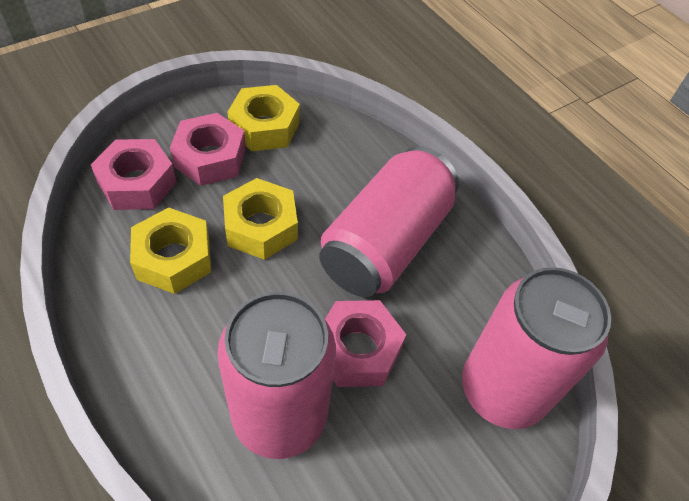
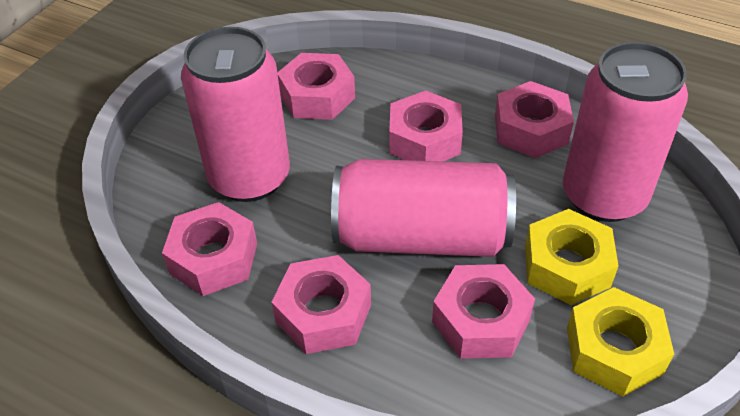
pink nut: 3 -> 6
yellow nut: 3 -> 2

